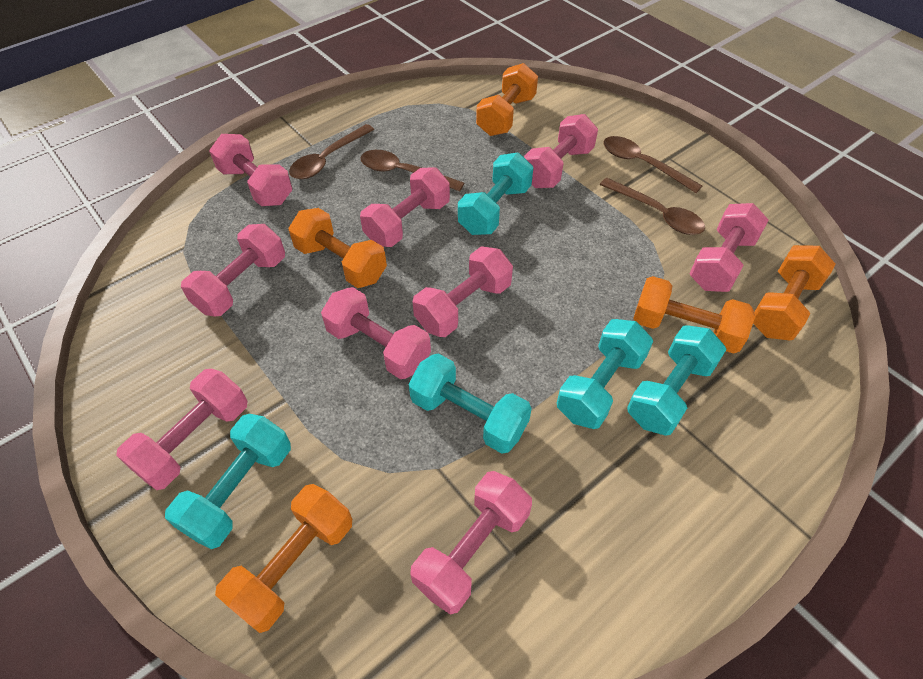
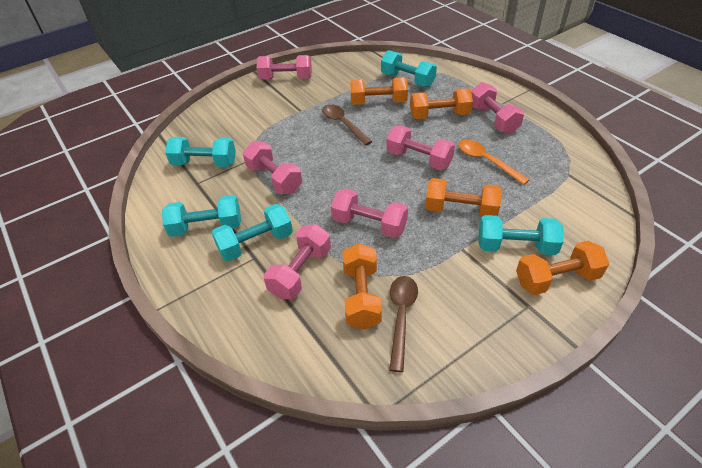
brown spoon: 4 -> 2
orange spoon: 0 -> 1
pink dumbbell: 9 -> 6

